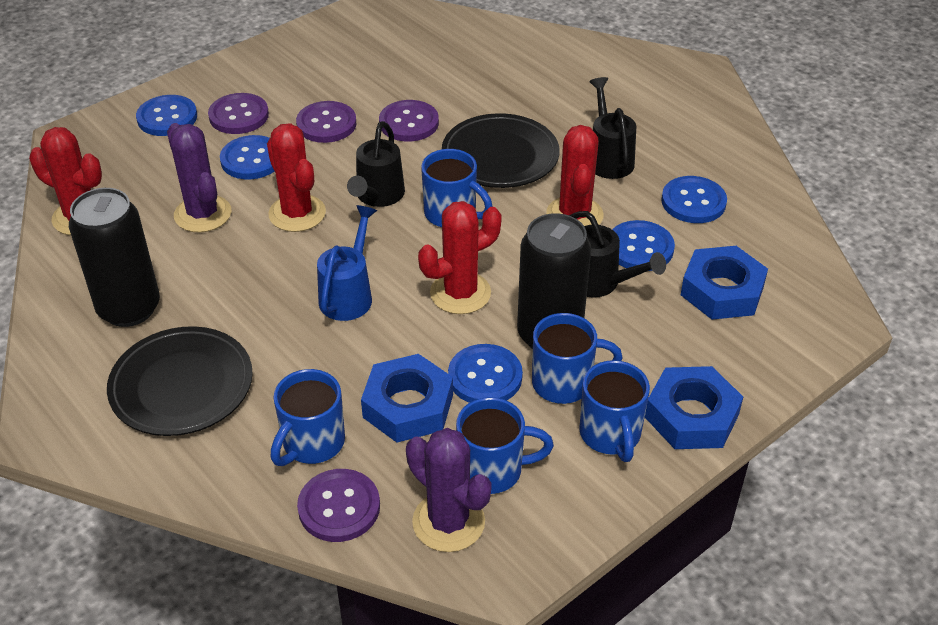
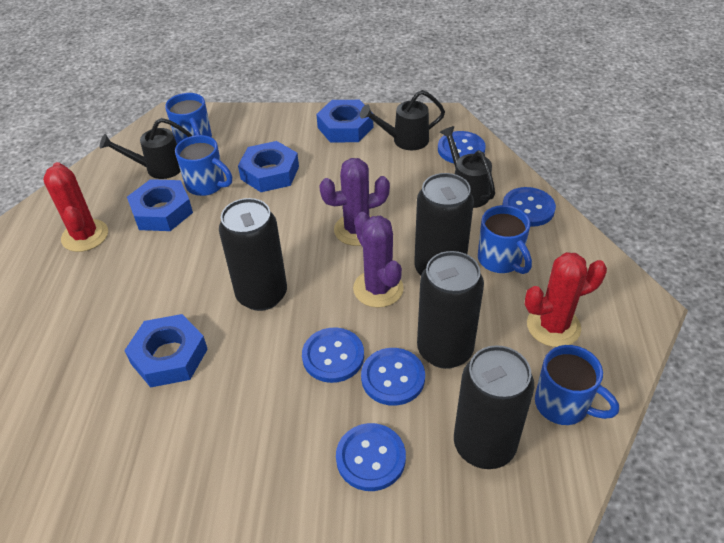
black can: 2 -> 4
black plate: 2 -> 0
blue mug: 5 -> 4
blue nut: 3 -> 4
blue watering can: 1 -> 0
purple button: 4 -> 0
red cactus: 4 -> 2

